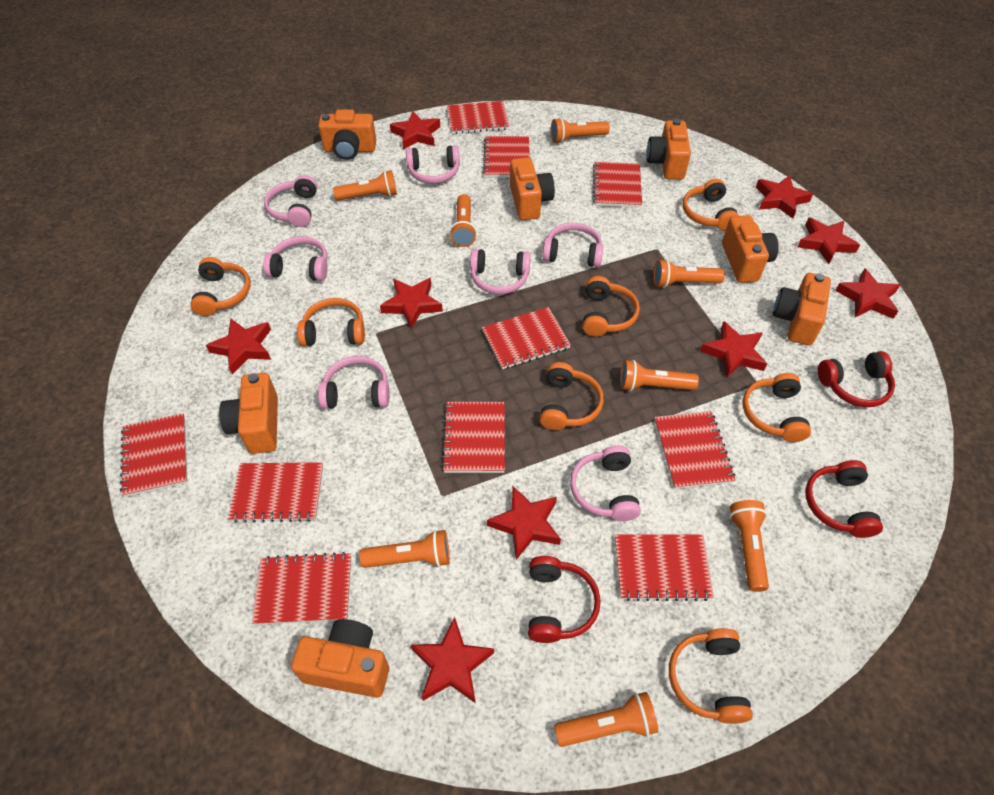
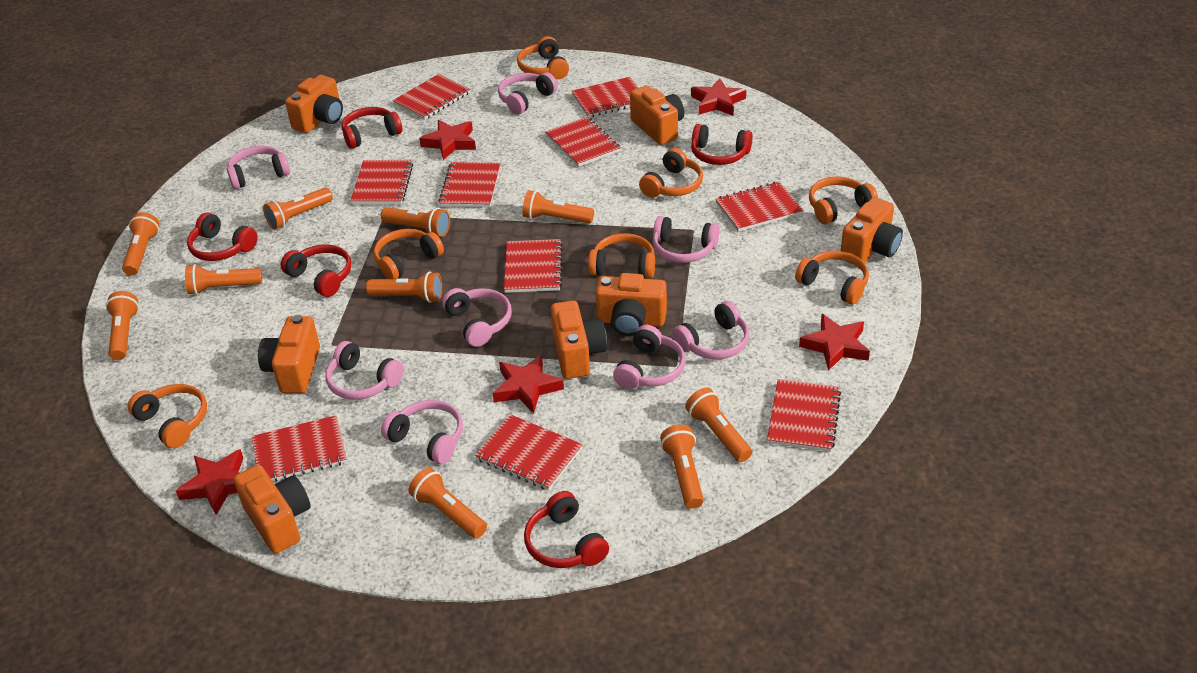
orange flashlight: 8 -> 10
pink headphones: 7 -> 8
red headphones: 3 -> 5
red star: 9 -> 5

